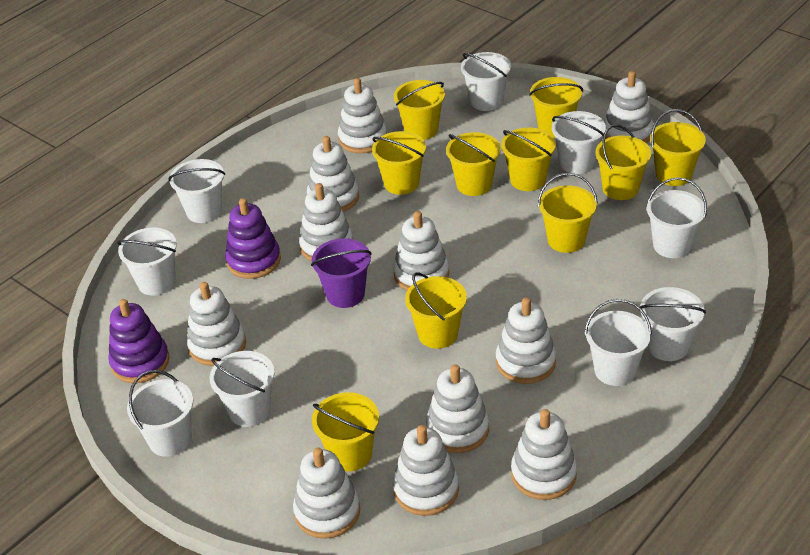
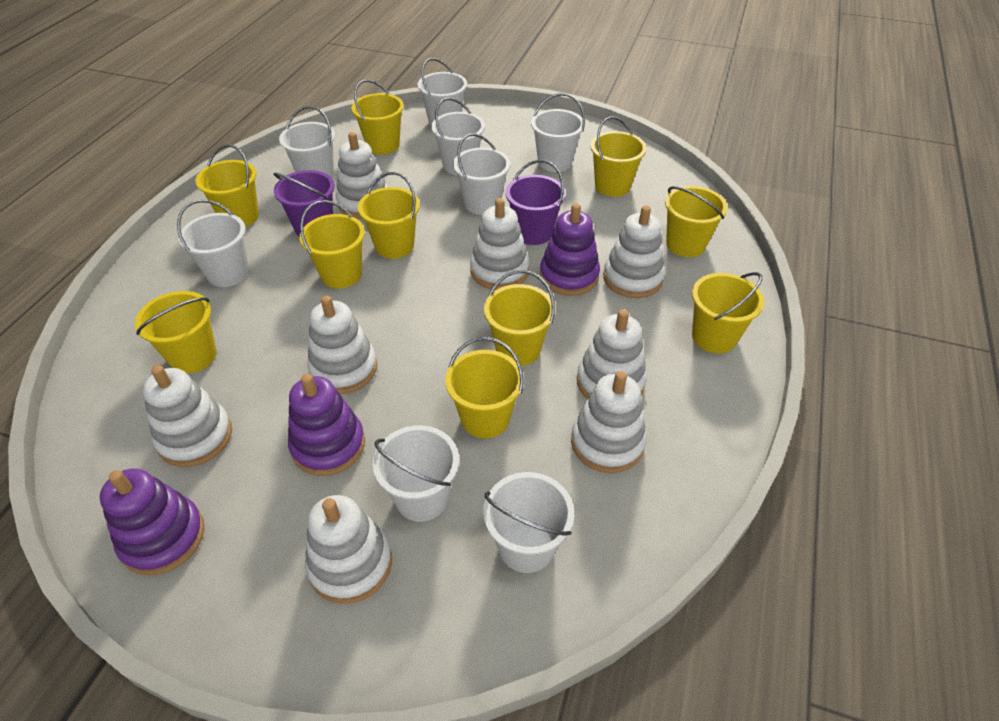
purple bucket: 1 -> 2
purple stacking toy: 2 -> 3
white bucket: 9 -> 8
white stacking toy: 11 -> 8

